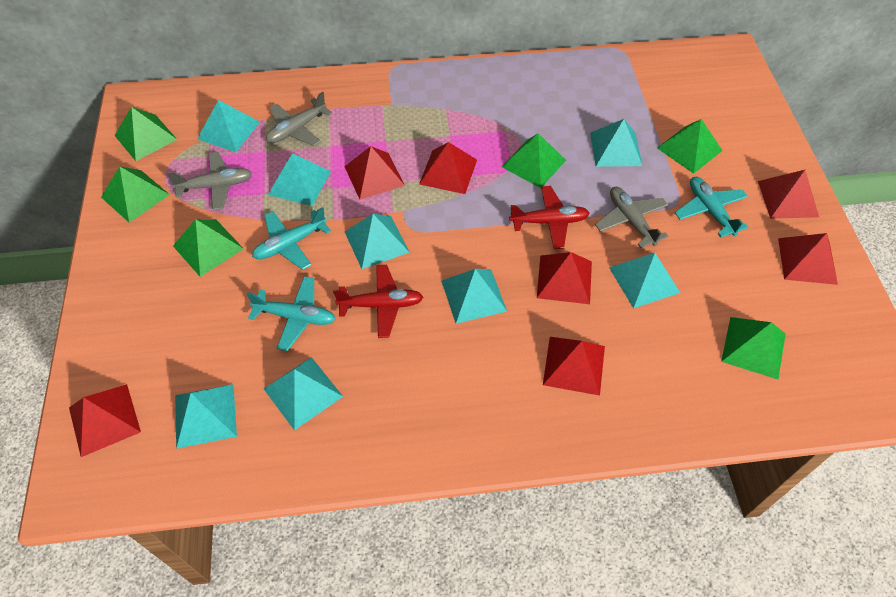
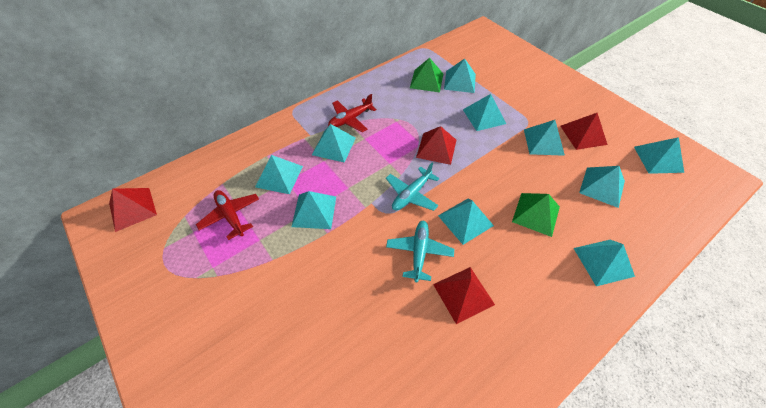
green pyramid: 6 -> 2
grey plane: 3 -> 0
red pyramid: 7 -> 4
turquoise plane: 3 -> 2
turquoise pyramid: 8 -> 10

